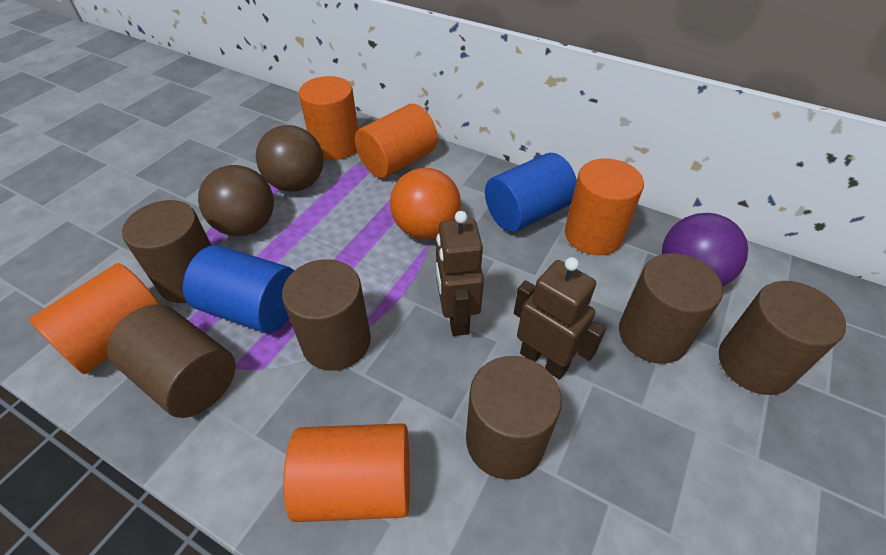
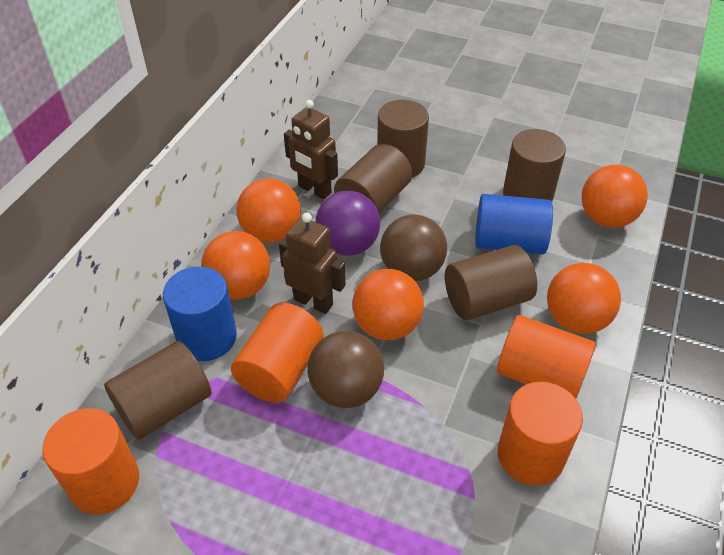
brown cylinder: 6 -> 5
orange ball: 1 -> 5
orange cylinder: 5 -> 4

